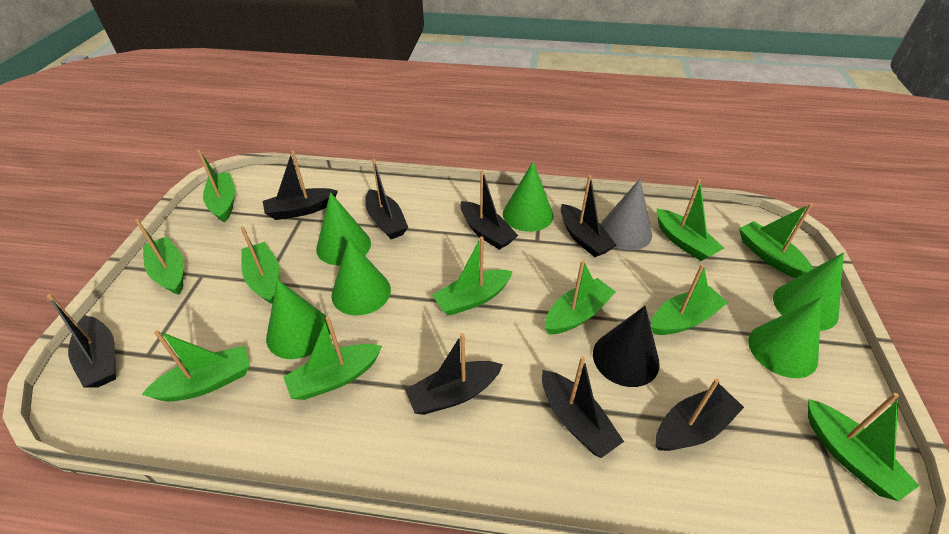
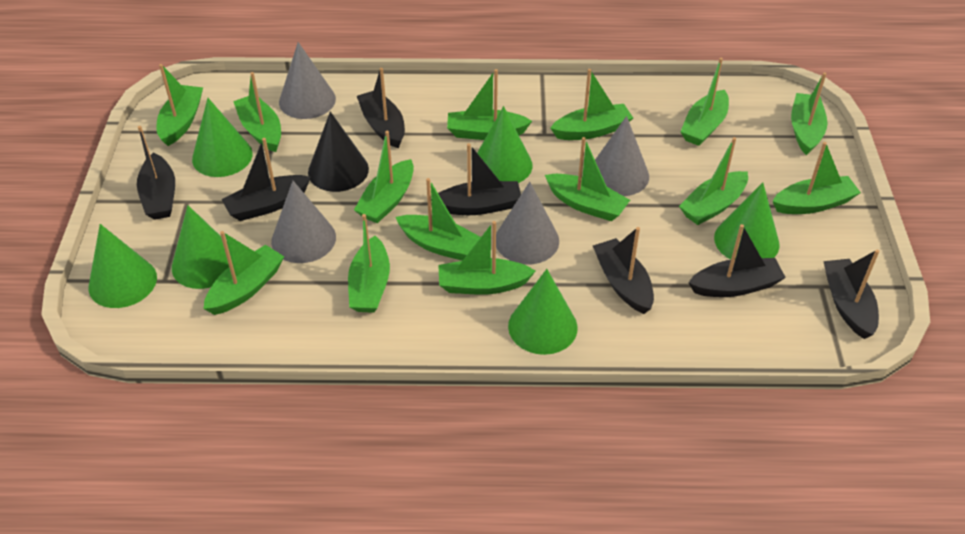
black boat: 8 -> 7
green boat: 11 -> 14
grey cone: 1 -> 4

